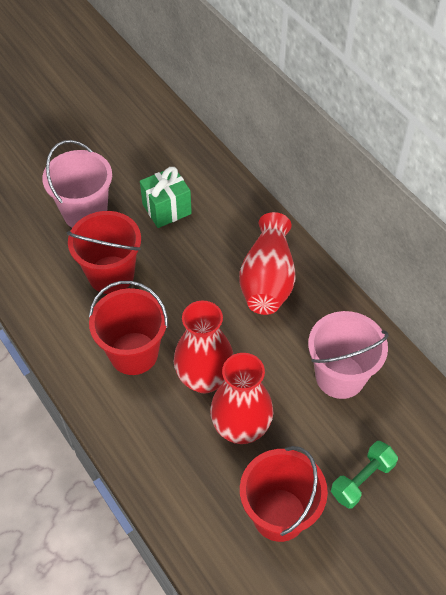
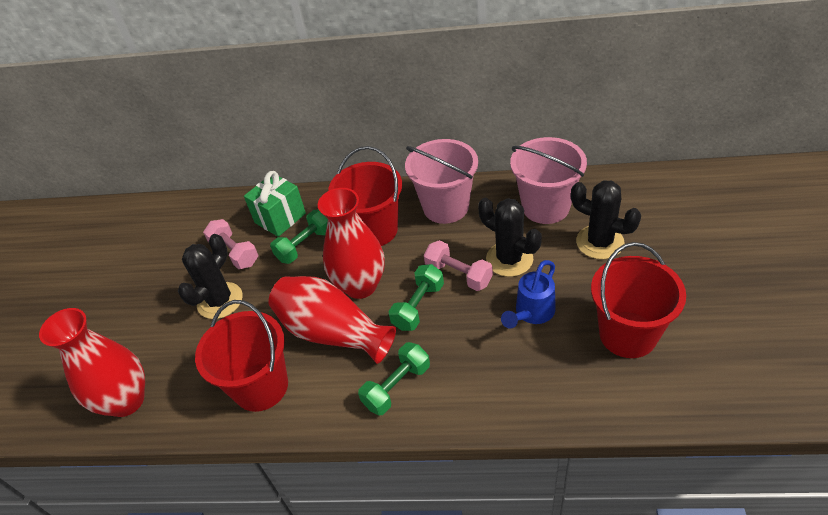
black cactus: 0 -> 3
blue watering can: 0 -> 1
green dumbbell: 1 -> 3
pink dumbbell: 0 -> 2

